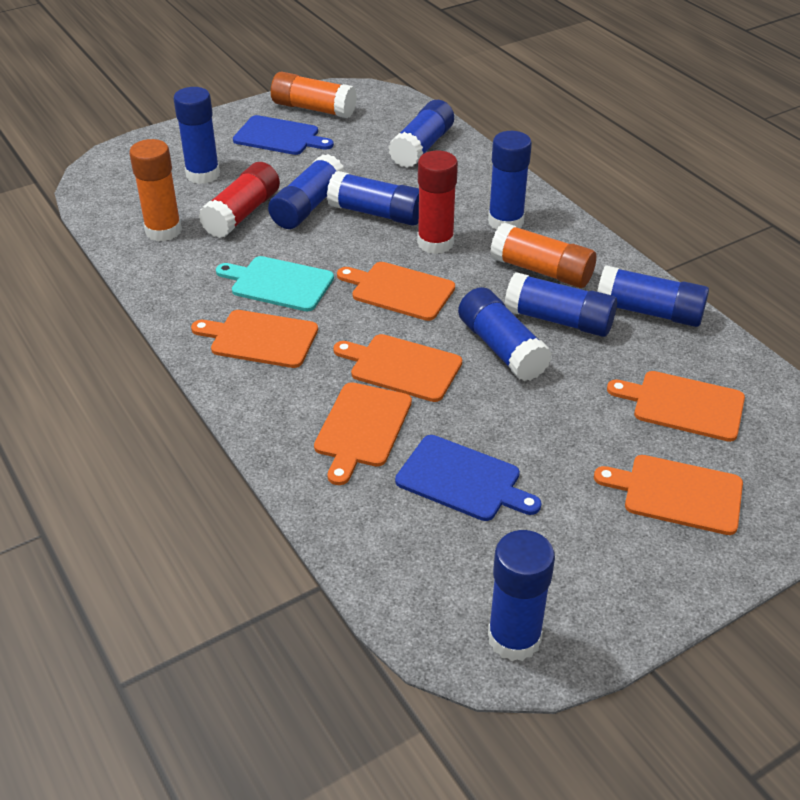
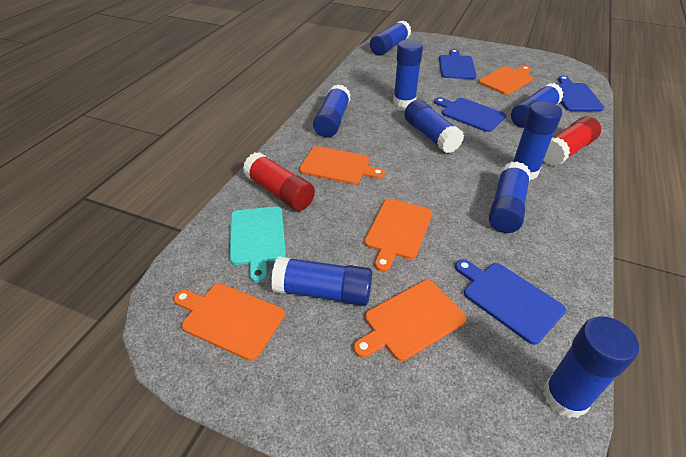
blue cutting board: 2 -> 4
orange cutting board: 6 -> 5
orange glue stick: 3 -> 0

